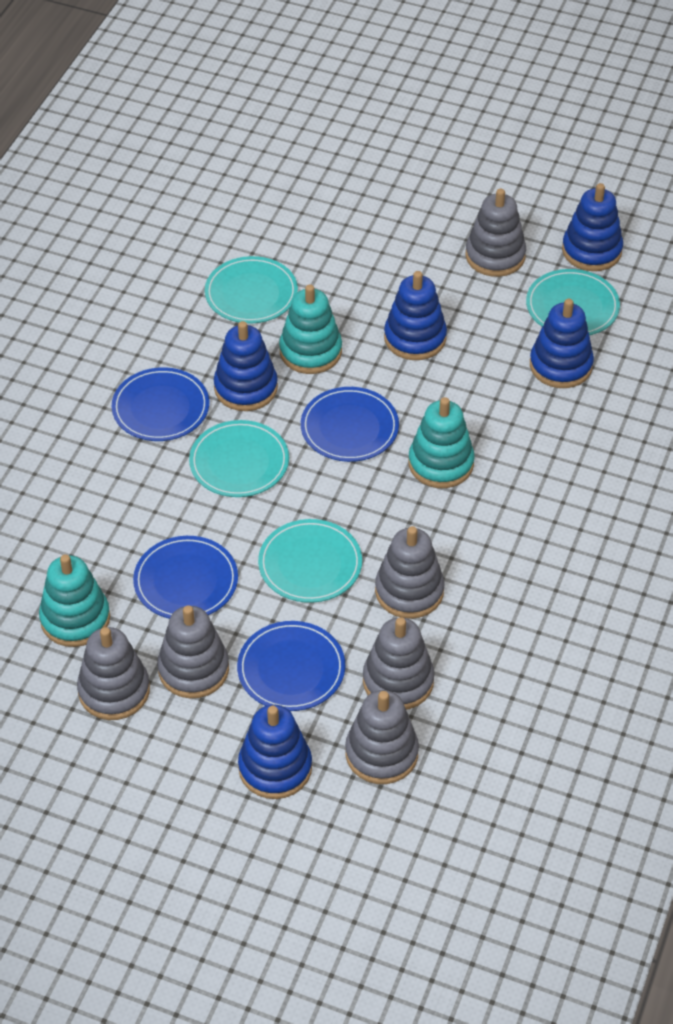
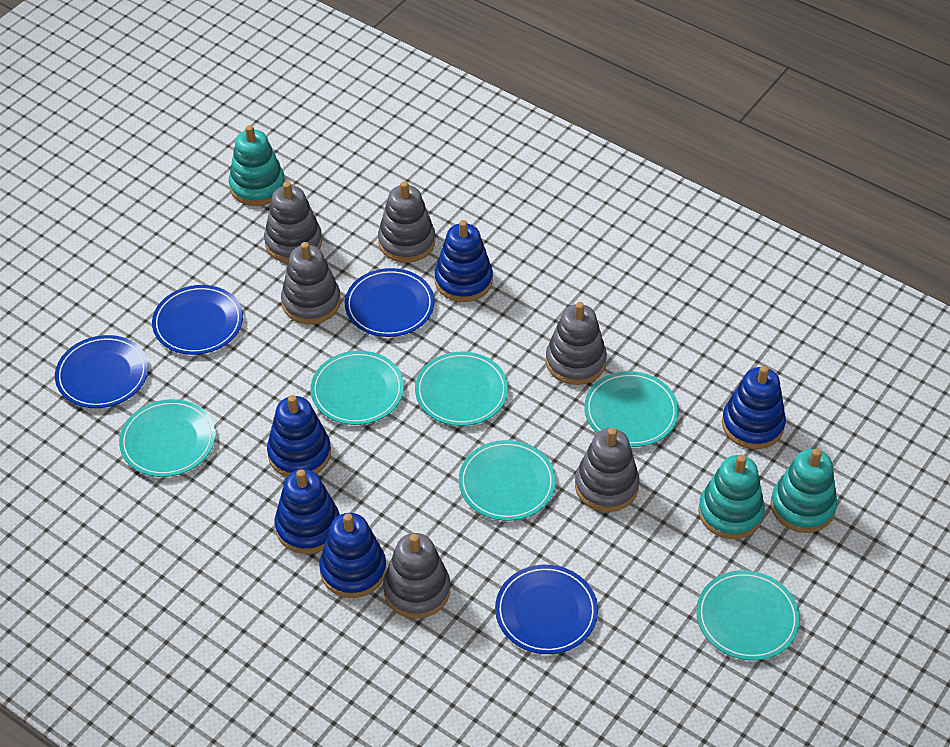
turquoise plate: 4 -> 6

